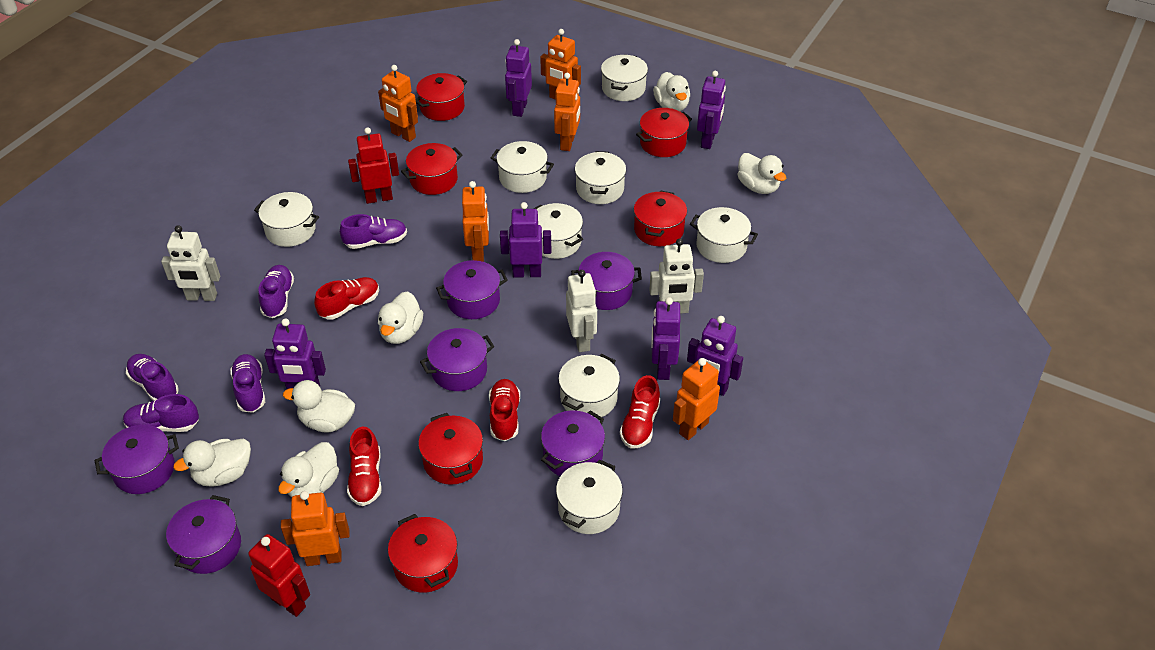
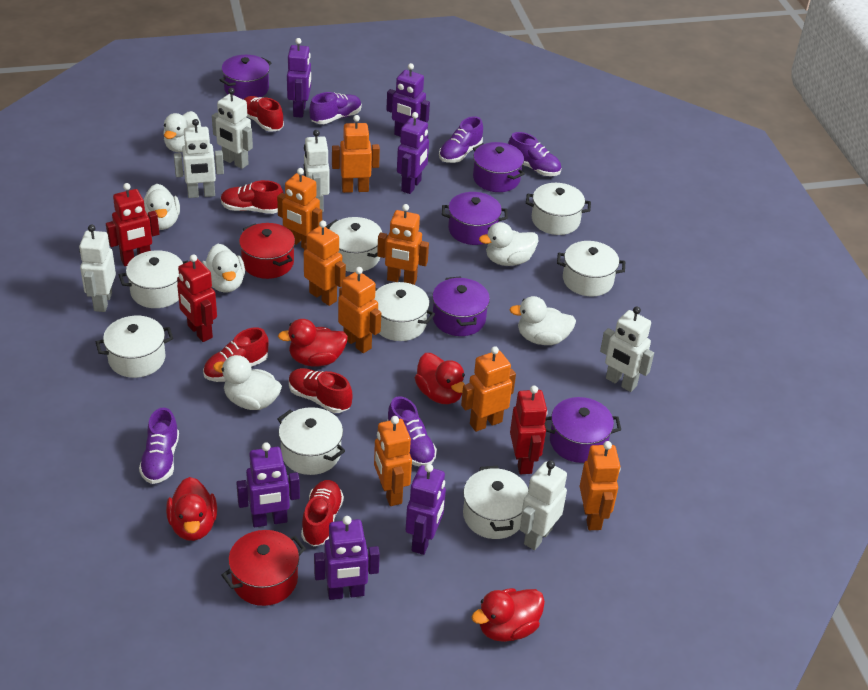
orange robot: 6 -> 8
purple pot: 6 -> 5
red duck: 0 -> 4
red pot: 6 -> 2
red robot: 2 -> 3
red shoe: 4 -> 5
white robot: 3 -> 6

